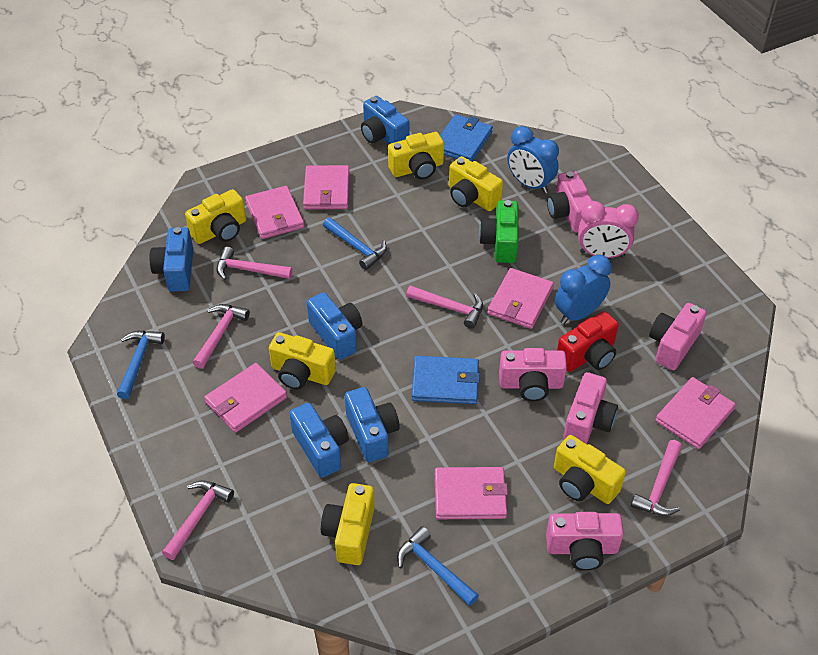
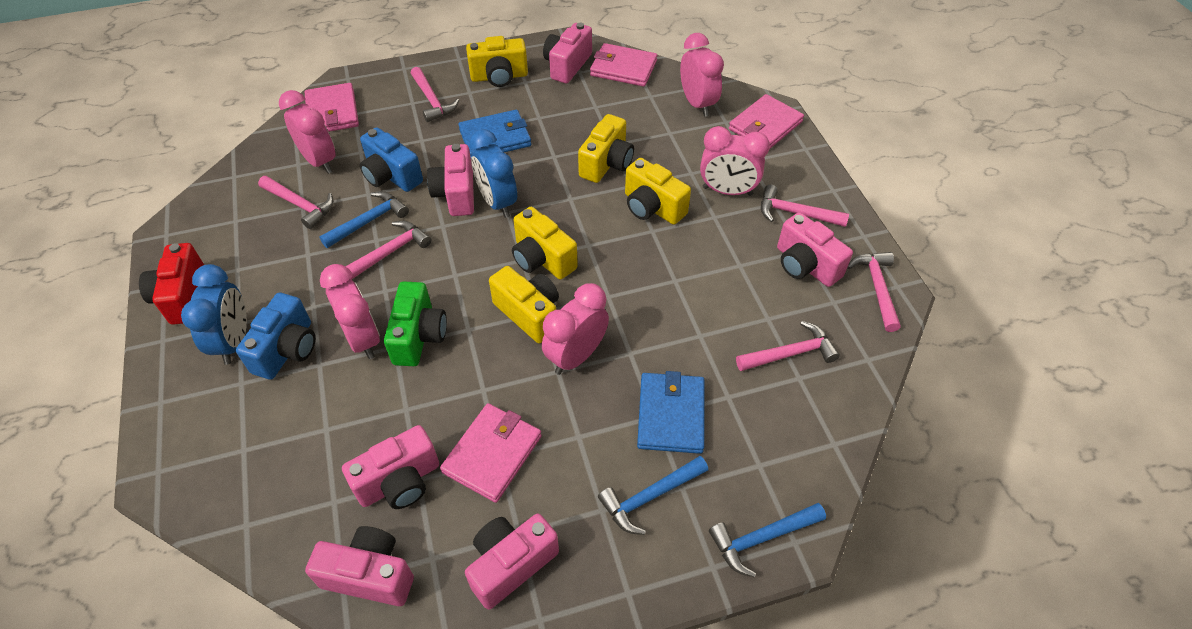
blue camera: 5 -> 2
pink camera: 5 -> 6
pink clock: 1 -> 5
pink hammer: 5 -> 6
pink wallet: 6 -> 4
yellow camera: 6 -> 5

